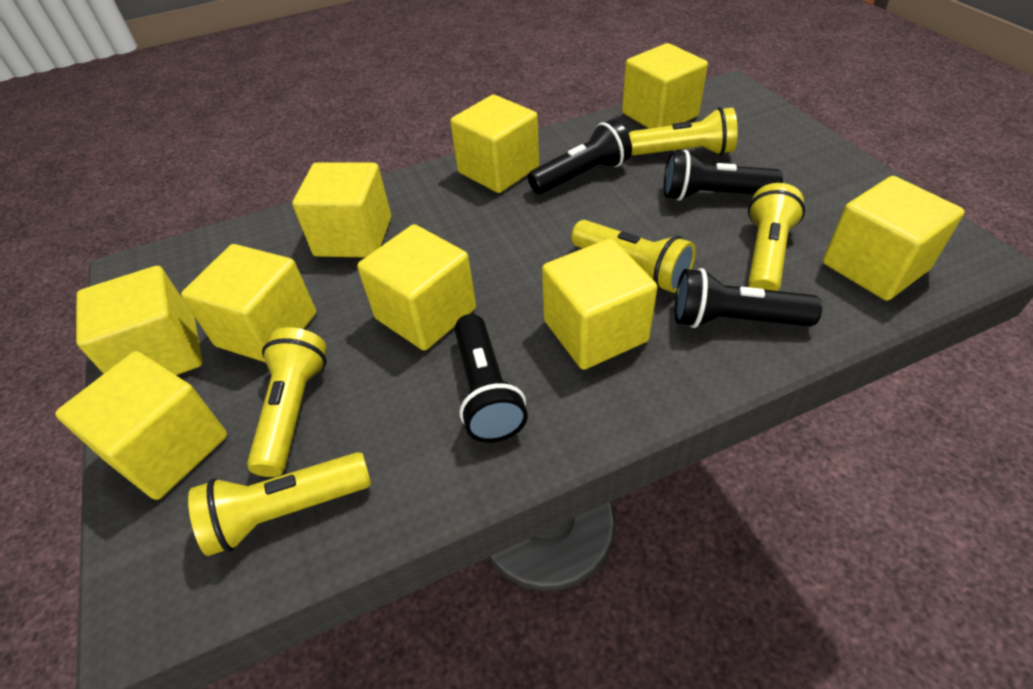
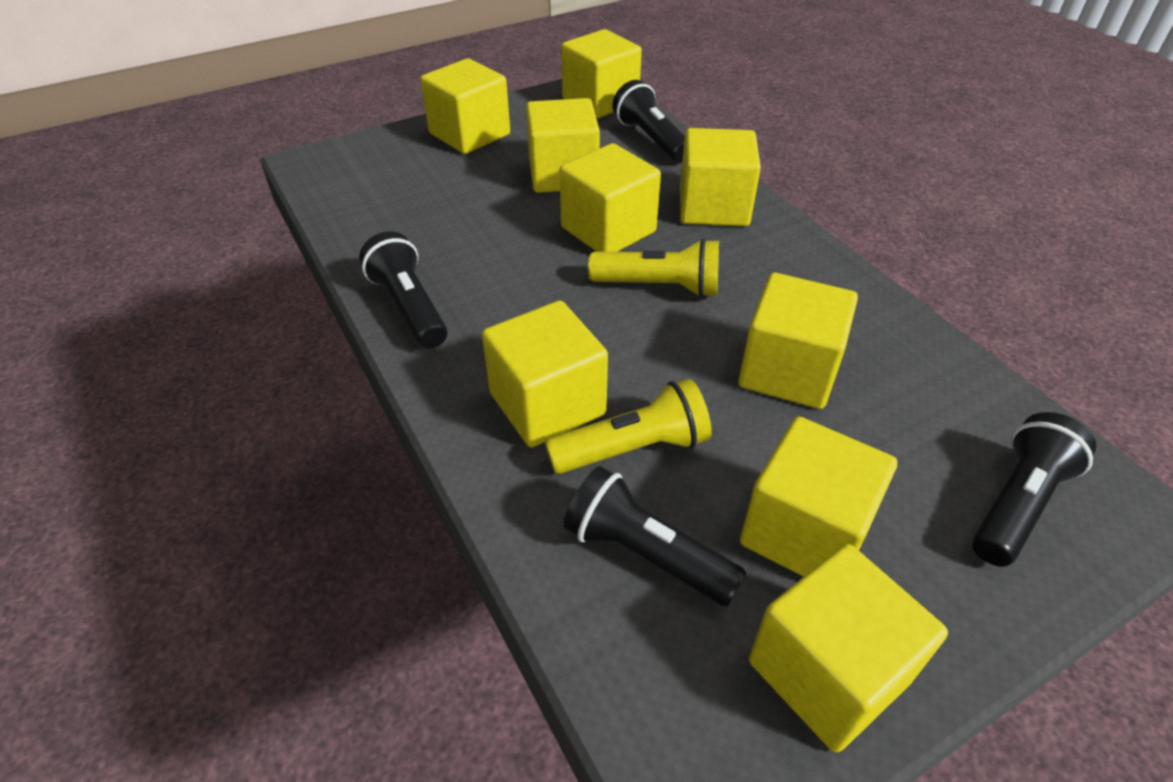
yellow flashlight: 5 -> 2

